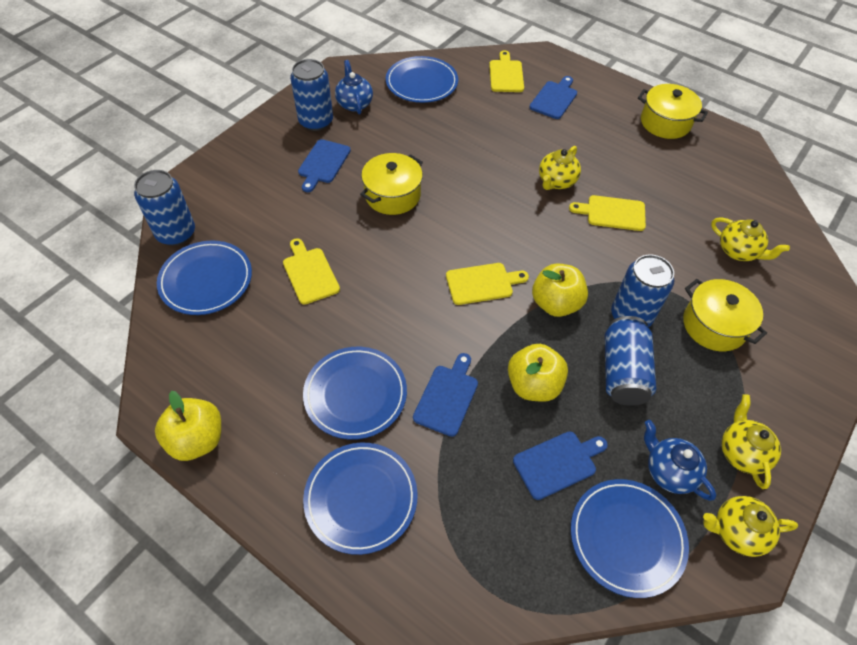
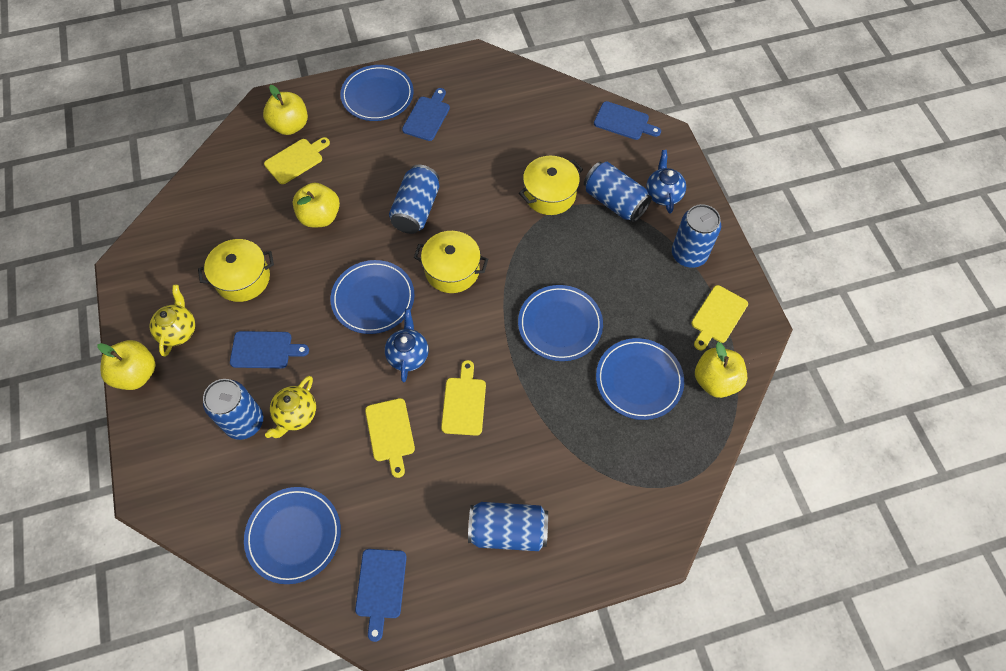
blue can: 4 -> 5
yellow apple: 3 -> 4
yellow teapot: 4 -> 2

